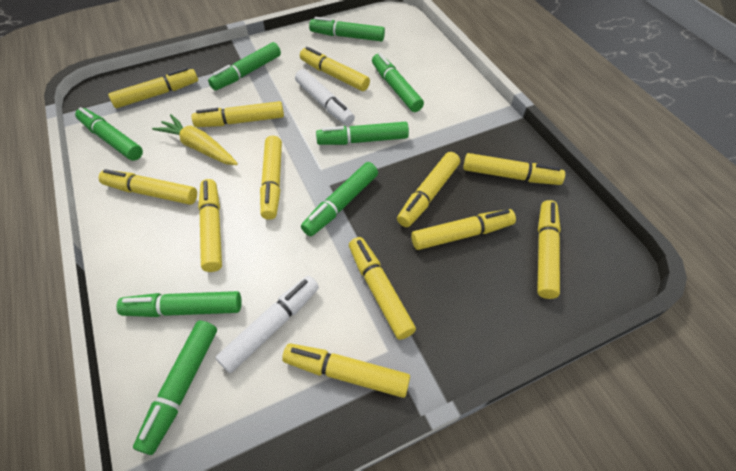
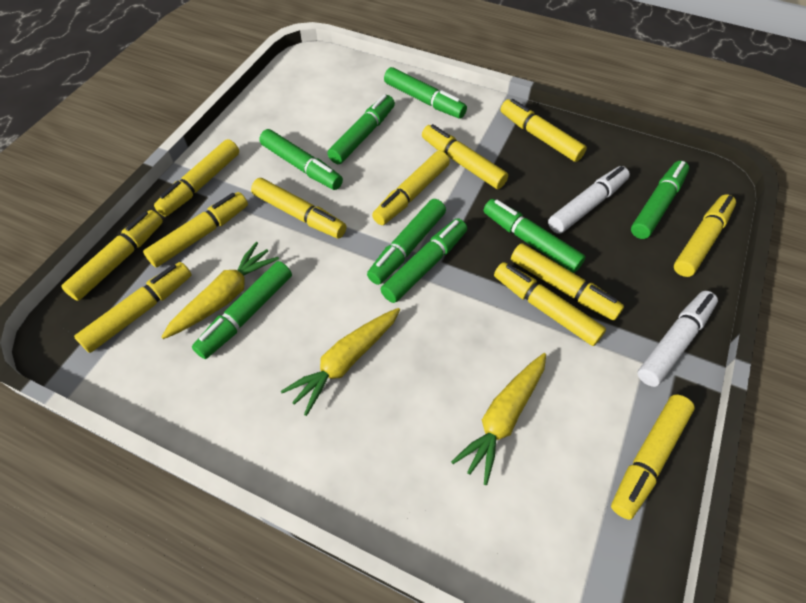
yellow carrot: 1 -> 3

